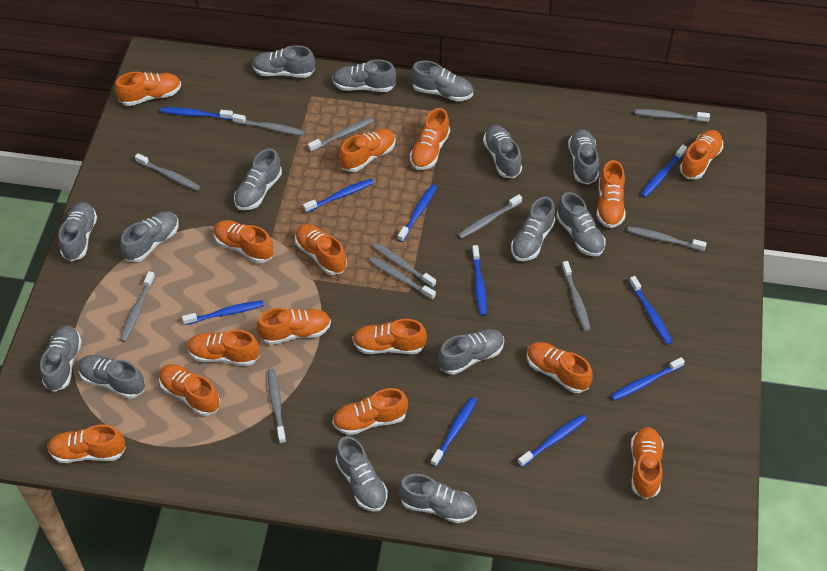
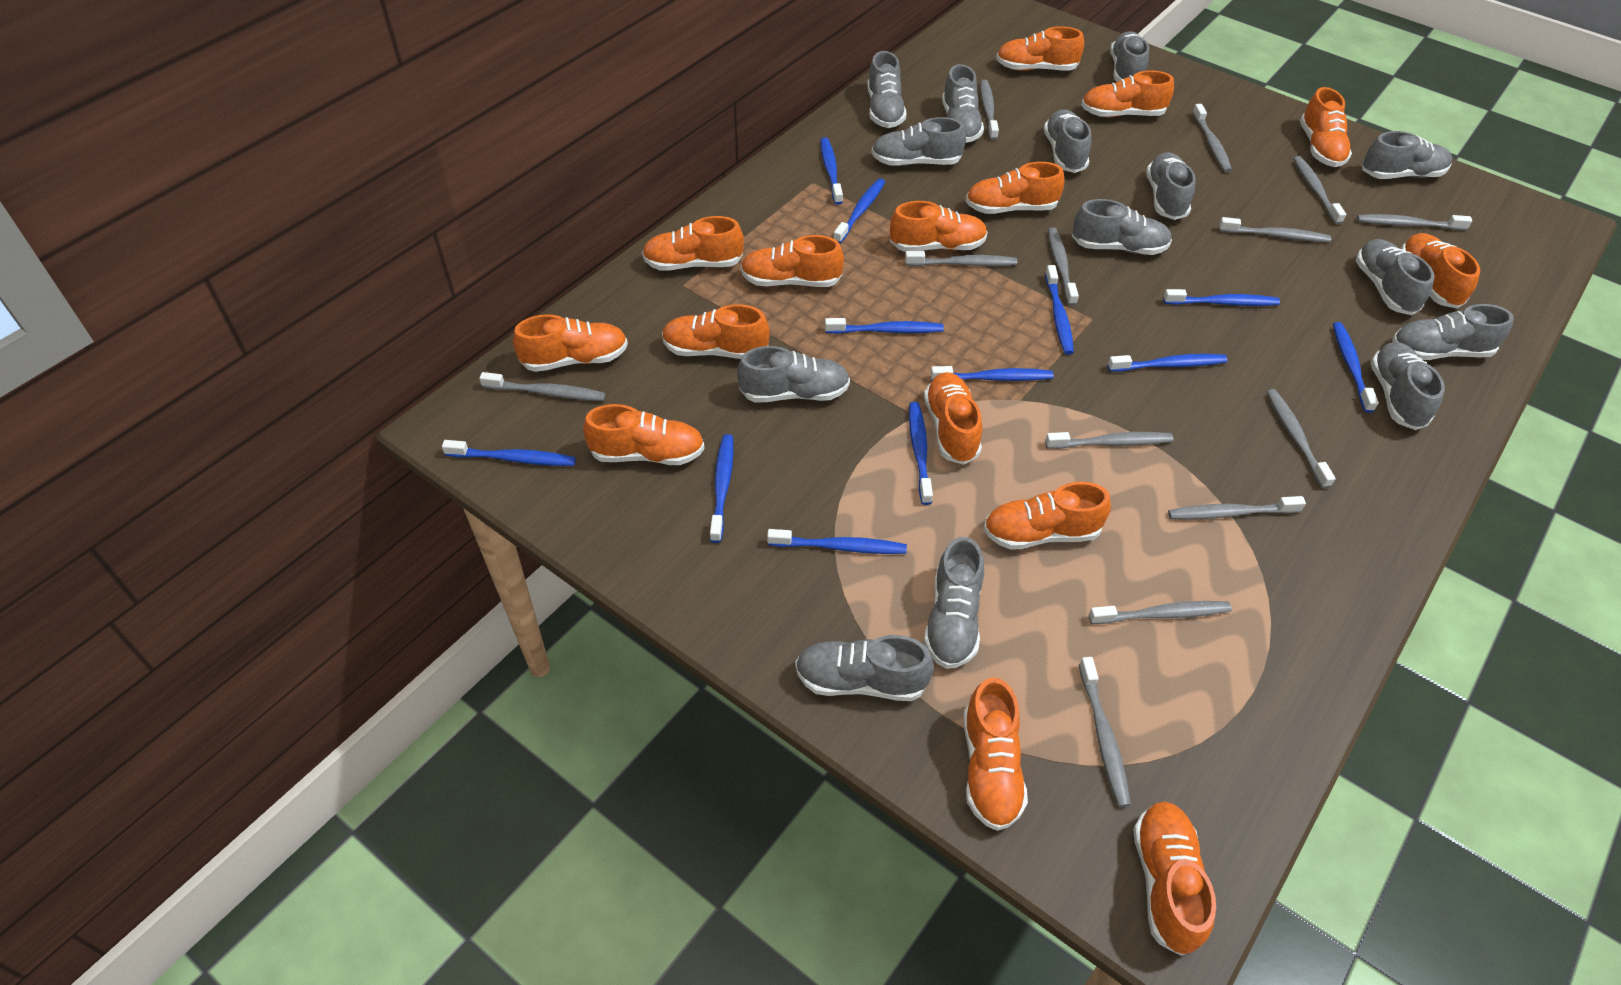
blue toothbrush: 10 -> 12
grey shoe: 15 -> 14
grey toothbrush: 11 -> 13

